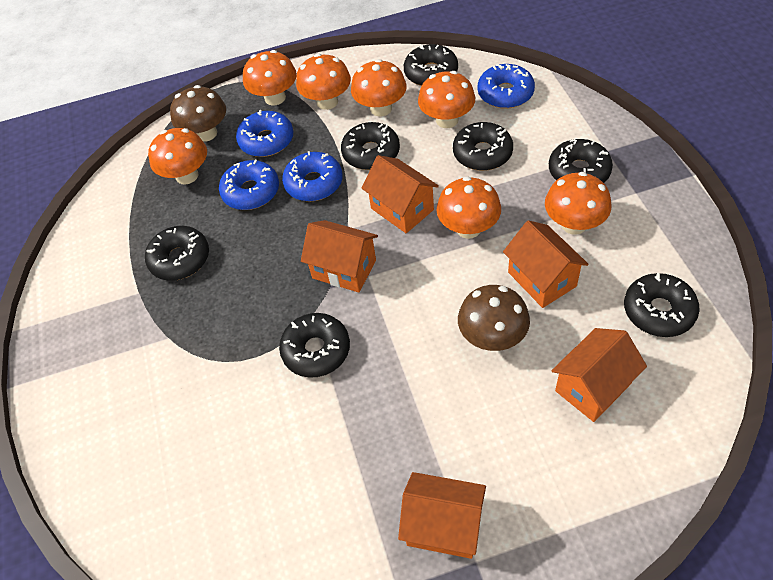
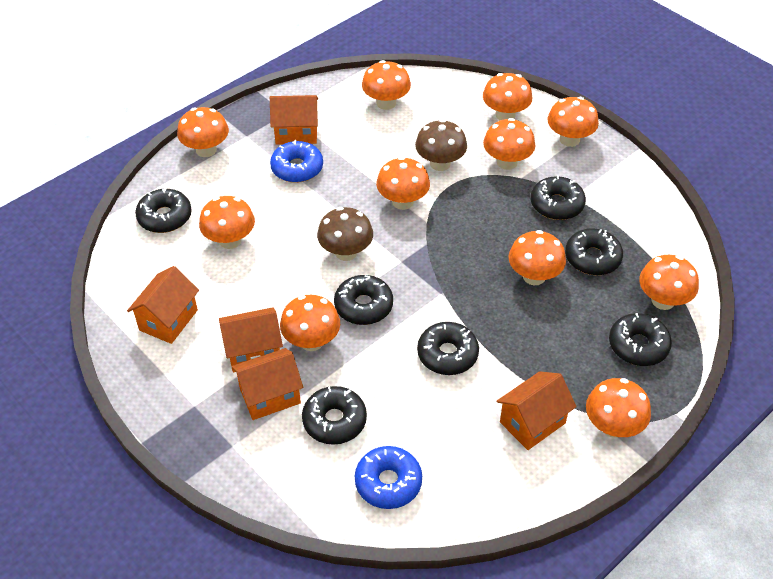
blue donut: 4 -> 2
orange mushroom: 7 -> 11

